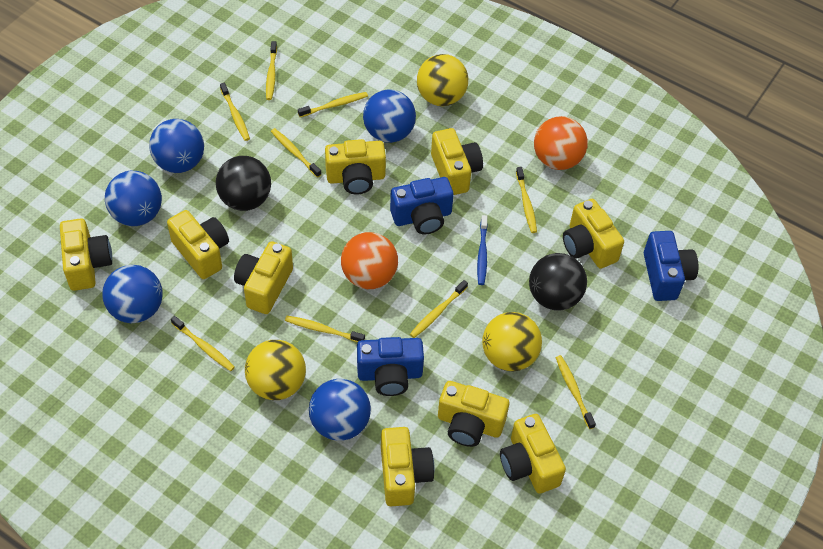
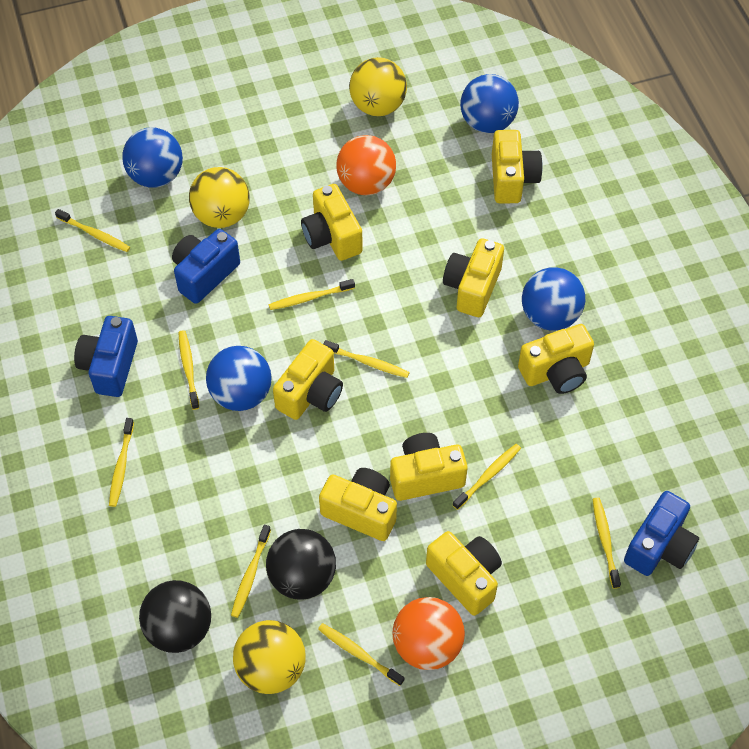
blue ball: 5 -> 4
blue toothbrush: 1 -> 0
yellow camera: 9 -> 8

